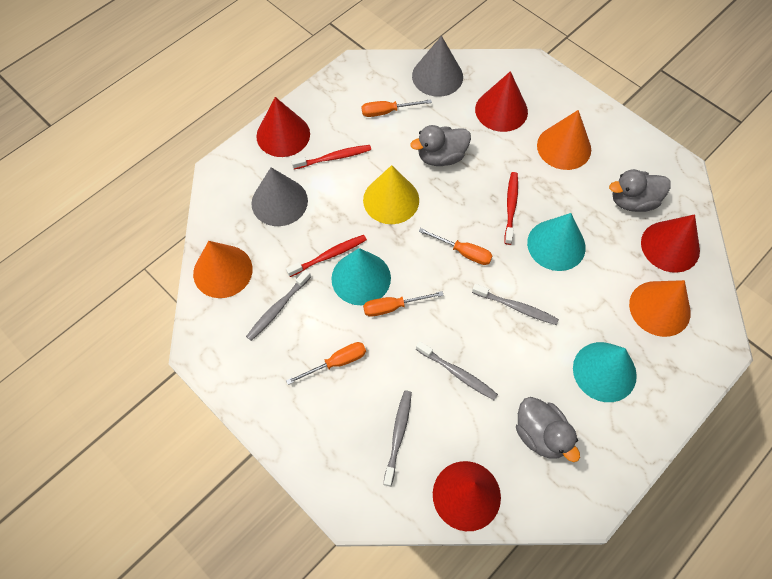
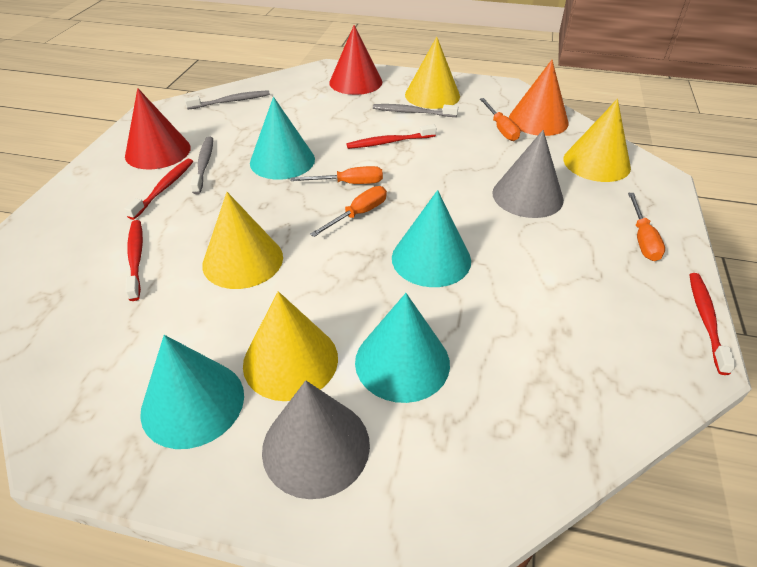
grey duck: 3 -> 0
grey toothbrush: 4 -> 3
orange cone: 3 -> 1
red cone: 4 -> 2
red toothbrush: 3 -> 4
turquoise cone: 3 -> 4
yellow cone: 1 -> 4

